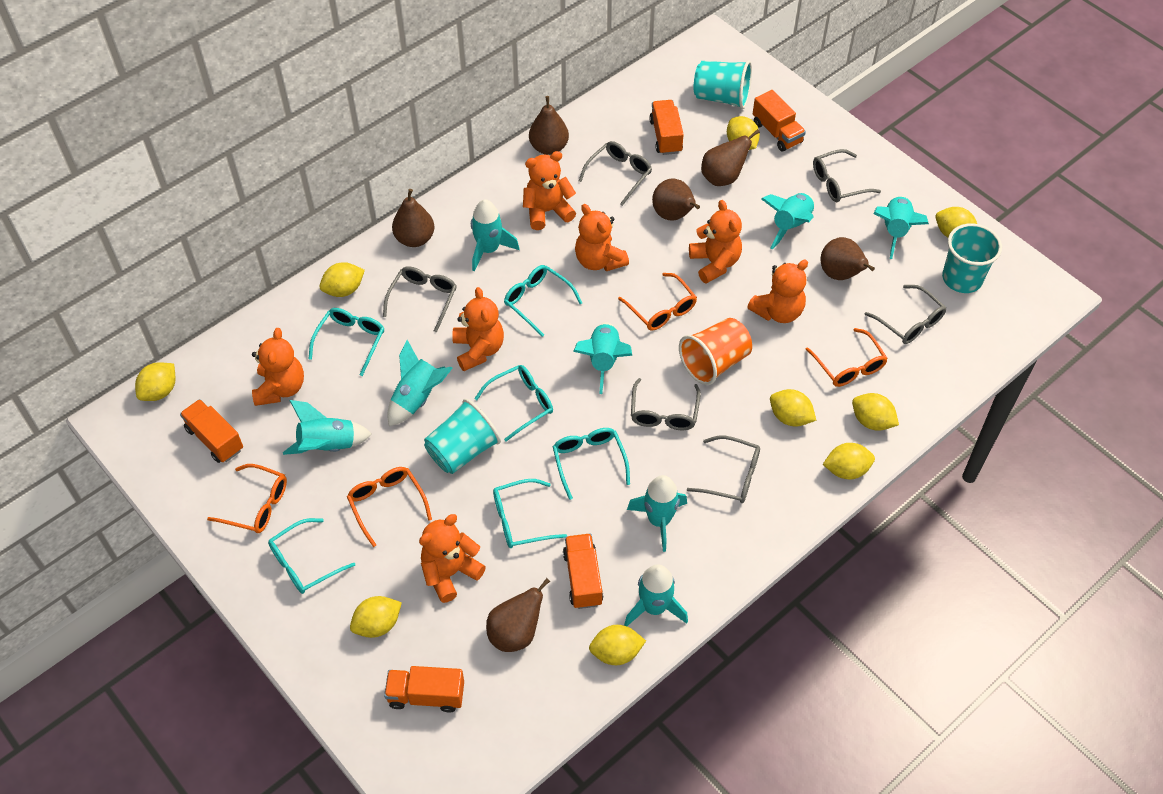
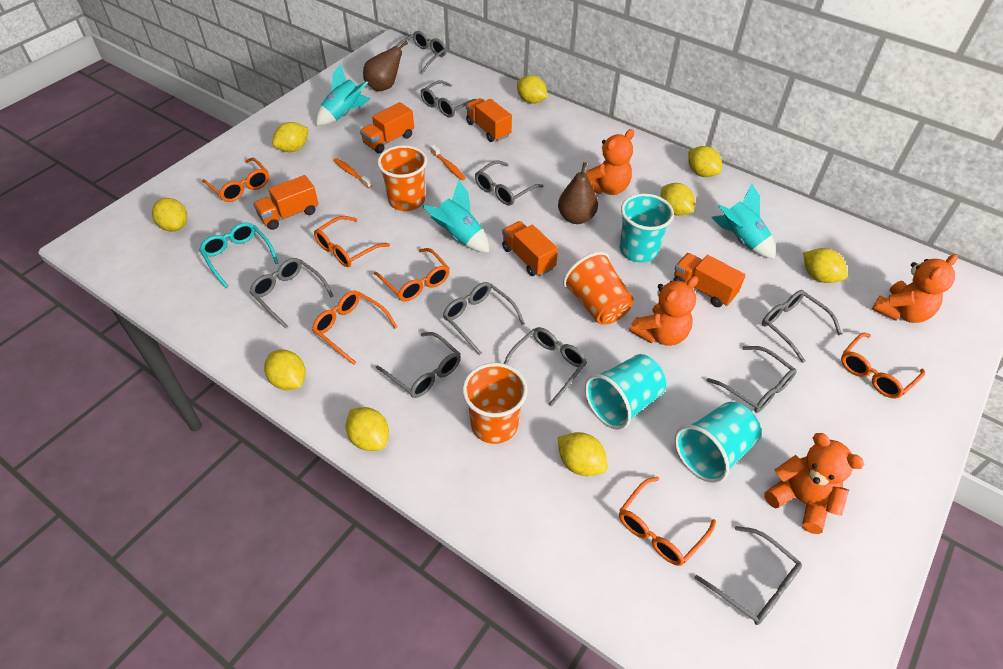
brown pear: 6 -> 2
grey glasses: 6 -> 10
orange cup: 1 -> 3
orange glasses: 4 -> 6
orange teddy bear: 7 -> 4
orange toothbrush: 0 -> 2
turquoise glasses: 6 -> 1
turquoise rocket: 8 -> 3

